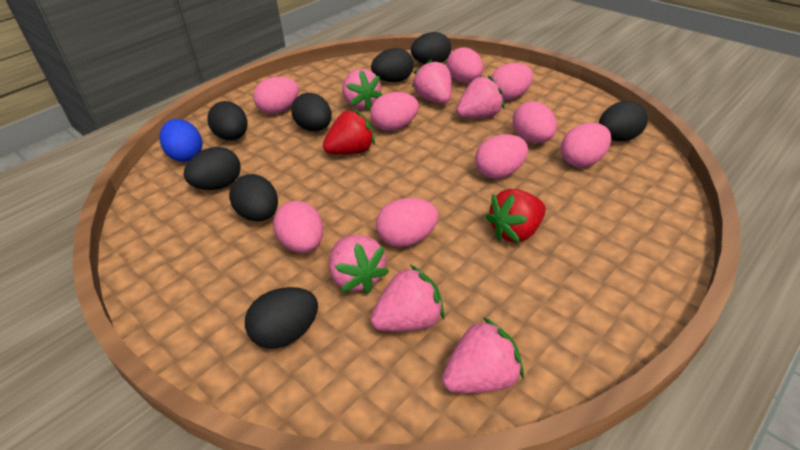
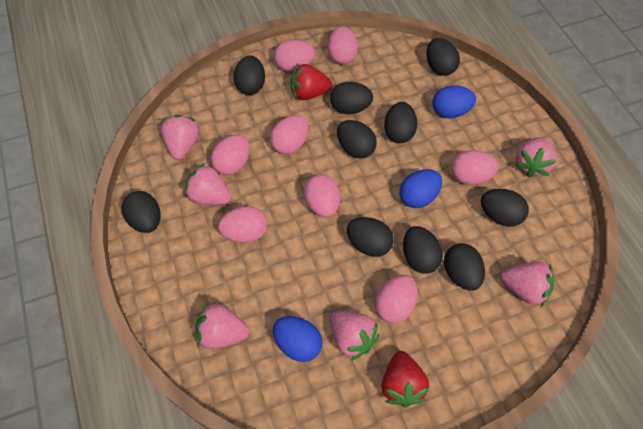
black egg: 8 -> 10
blue egg: 1 -> 3
pink egg: 9 -> 8

